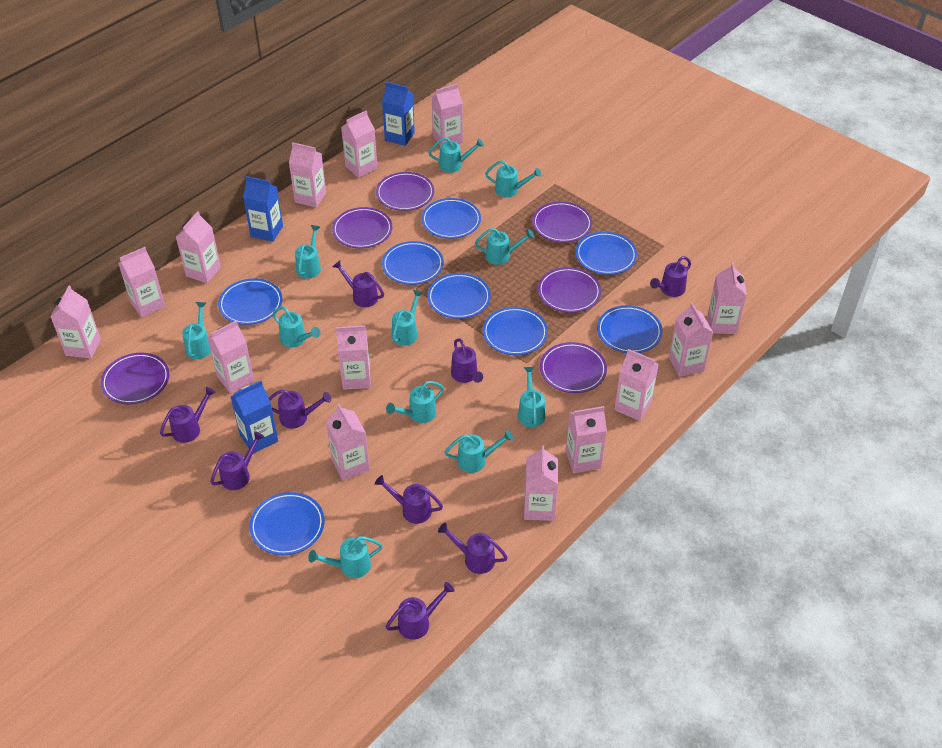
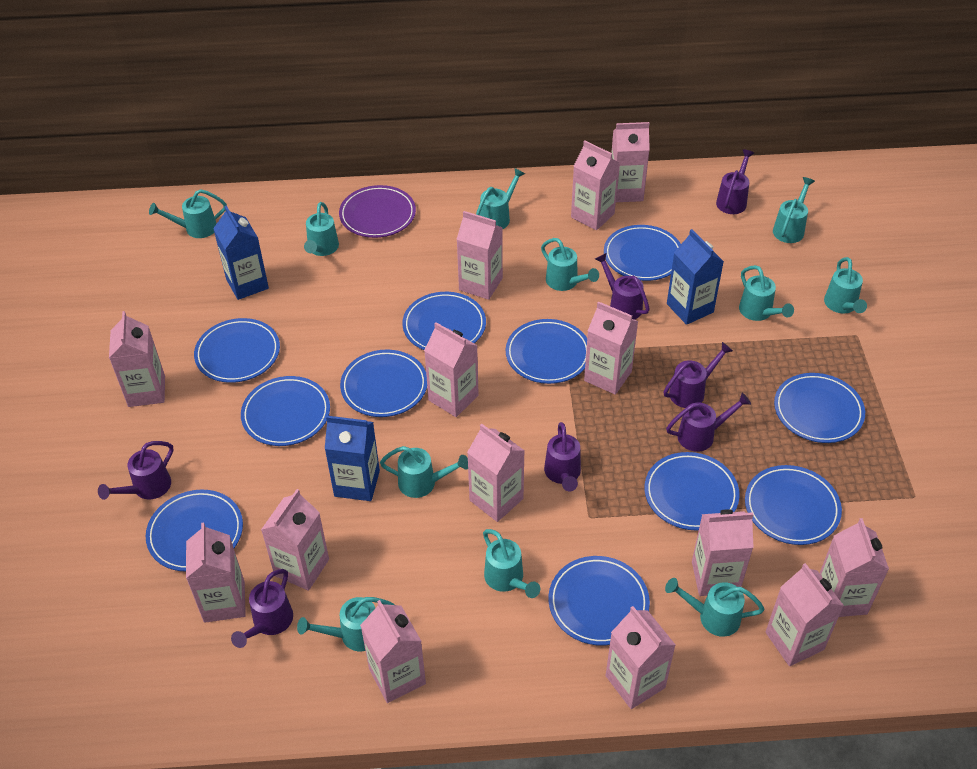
blue plate: 8 -> 11
purple plate: 6 -> 1
purple watering can: 9 -> 7

